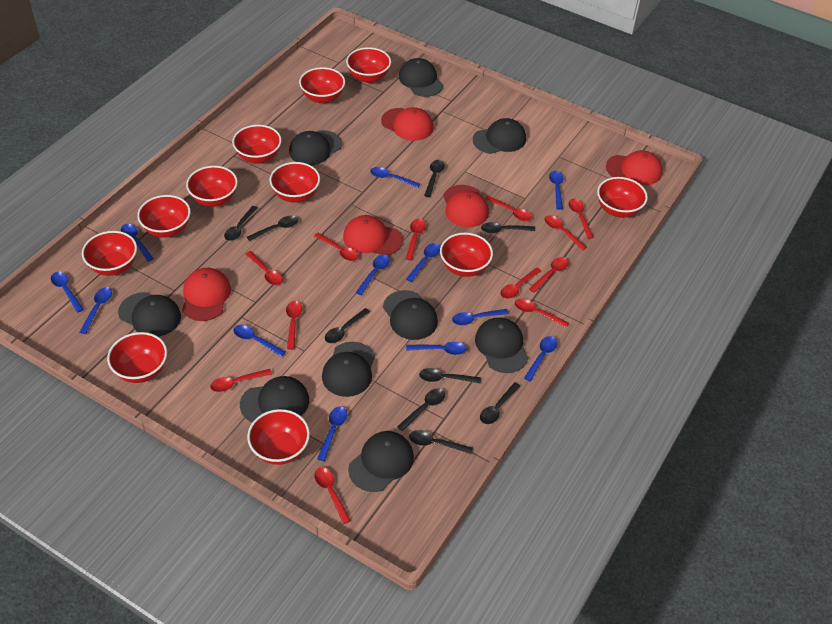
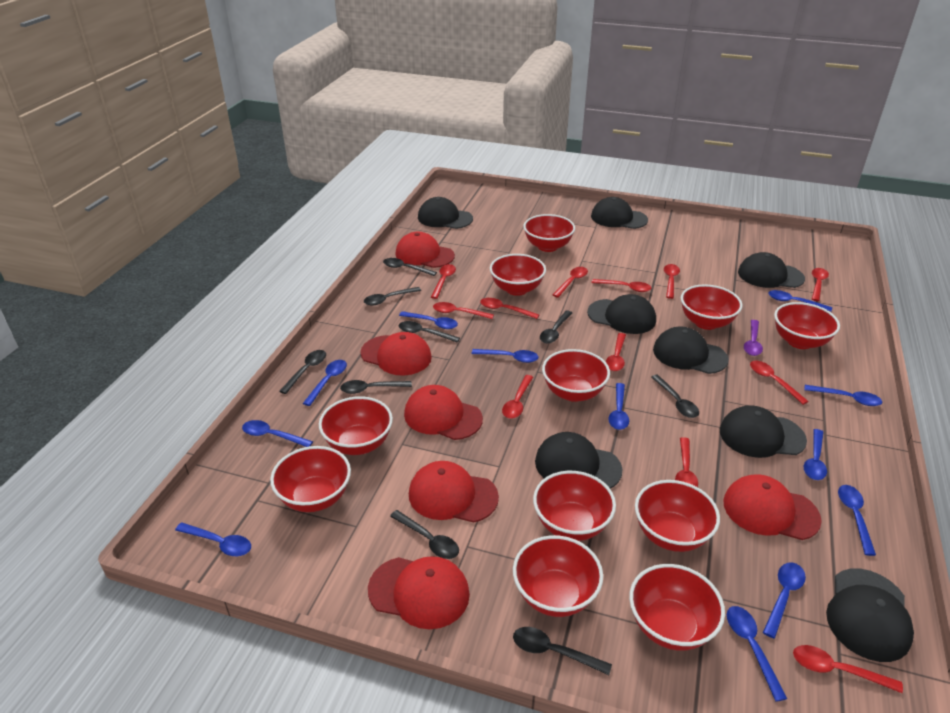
black cap: 9 -> 8
purple spoon: 0 -> 1
red cap: 5 -> 6

